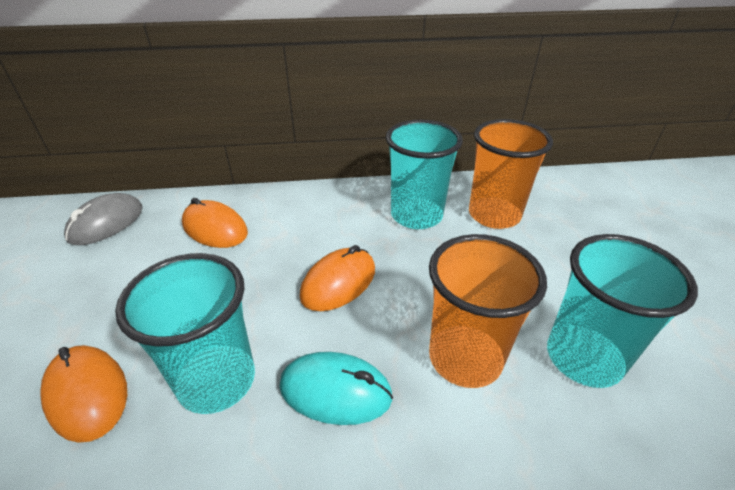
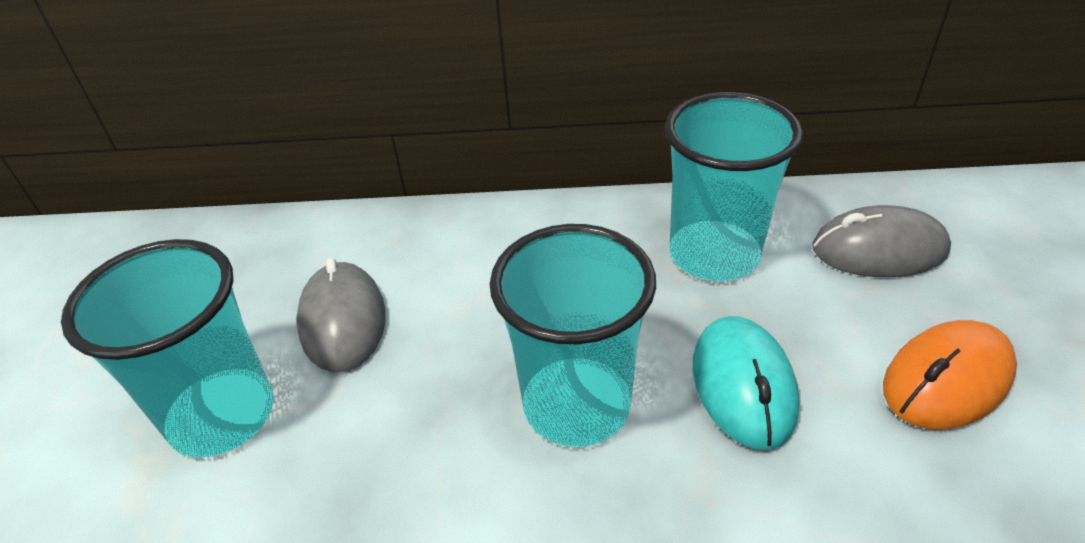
grey mouse: 1 -> 2
orange cup: 2 -> 0
orange mouse: 3 -> 1

